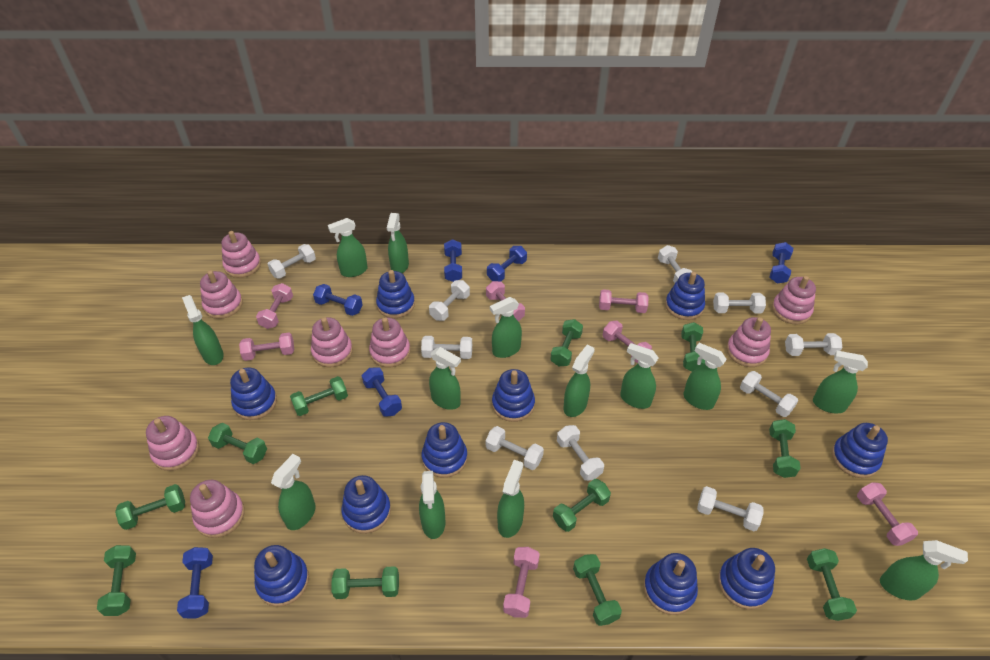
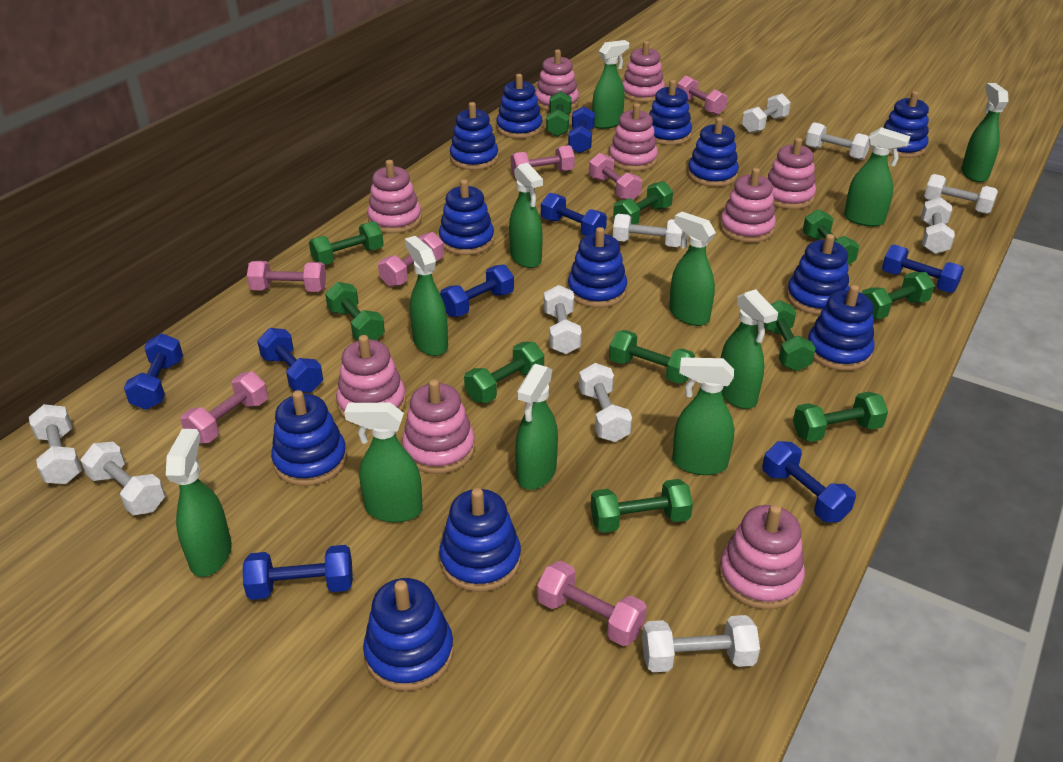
blue dumbbell: 6 -> 8
blue stacking toy: 10 -> 12
green spray bottle: 13 -> 11
pink stacking toy: 8 -> 9

